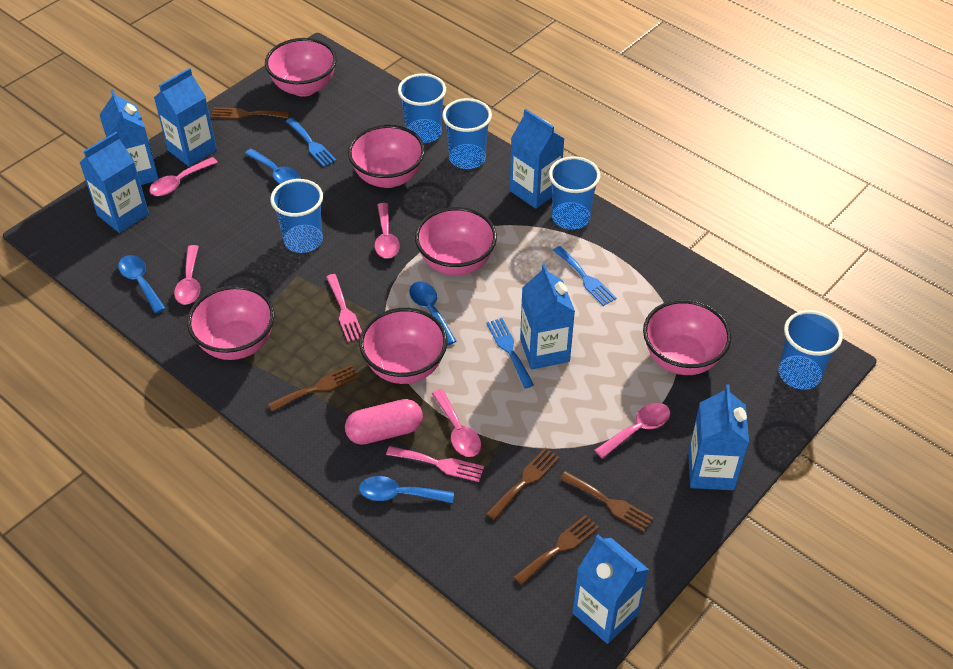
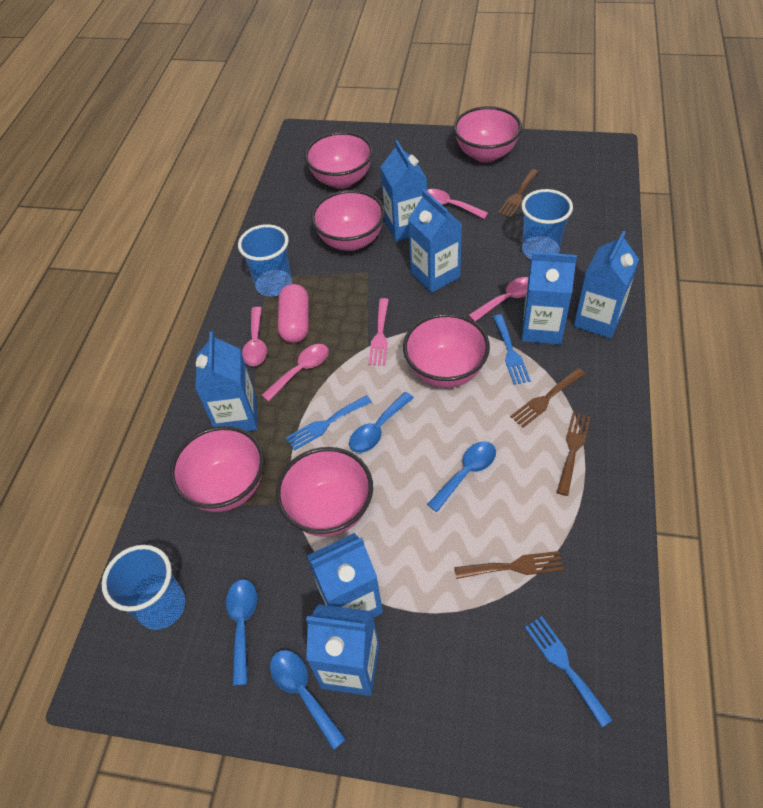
blue cup: 5 -> 3
brown fork: 5 -> 4
pink fork: 2 -> 1
pink spoon: 5 -> 4

